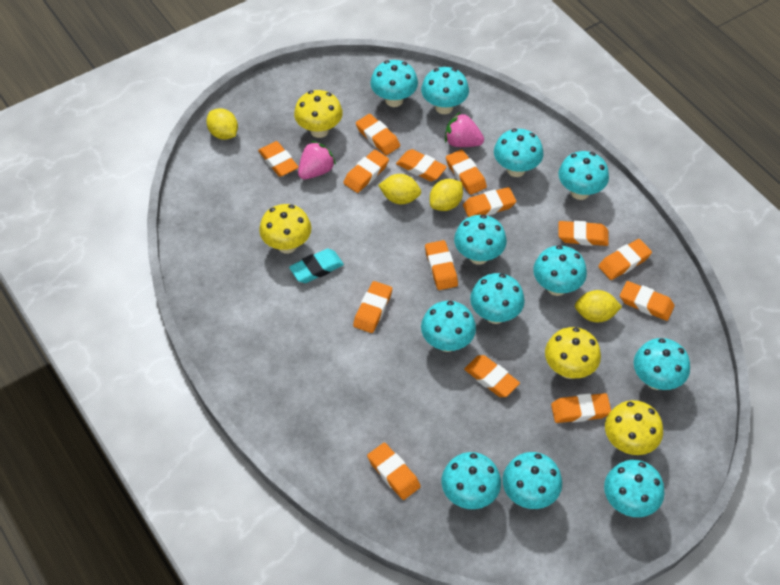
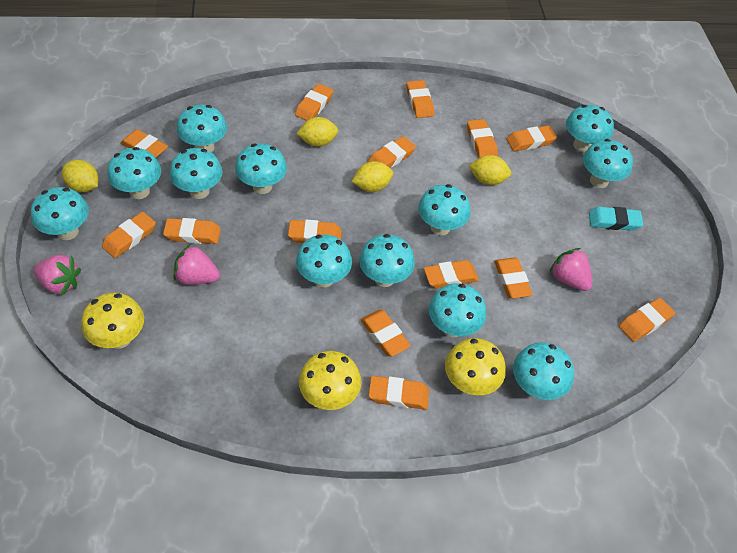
pink strawberry: 2 -> 3
yellow mushroom: 4 -> 3

